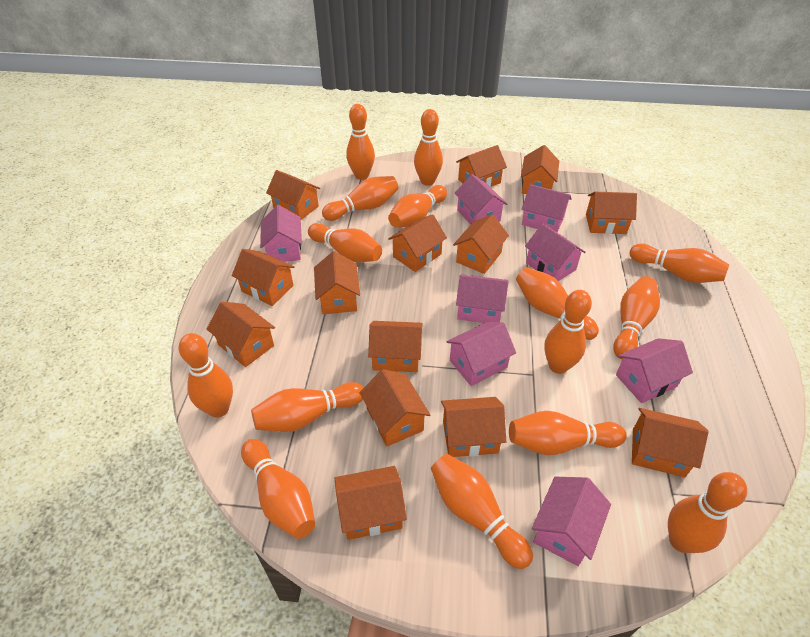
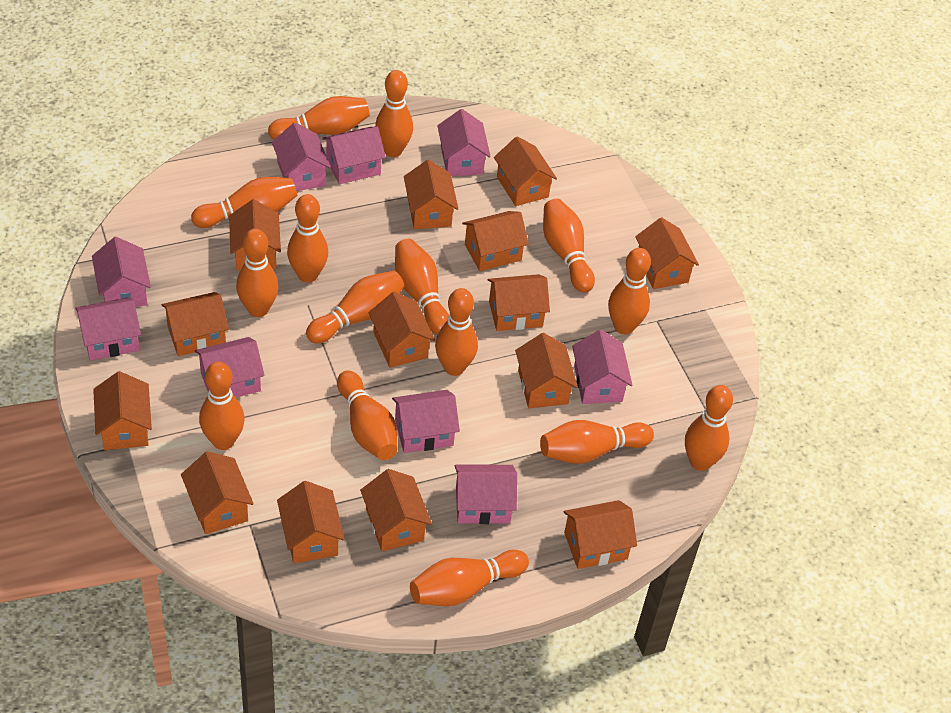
pink house: 8 -> 9

